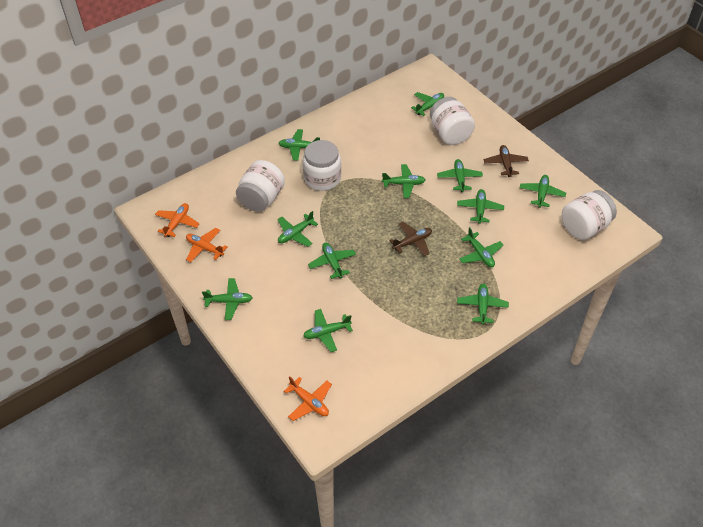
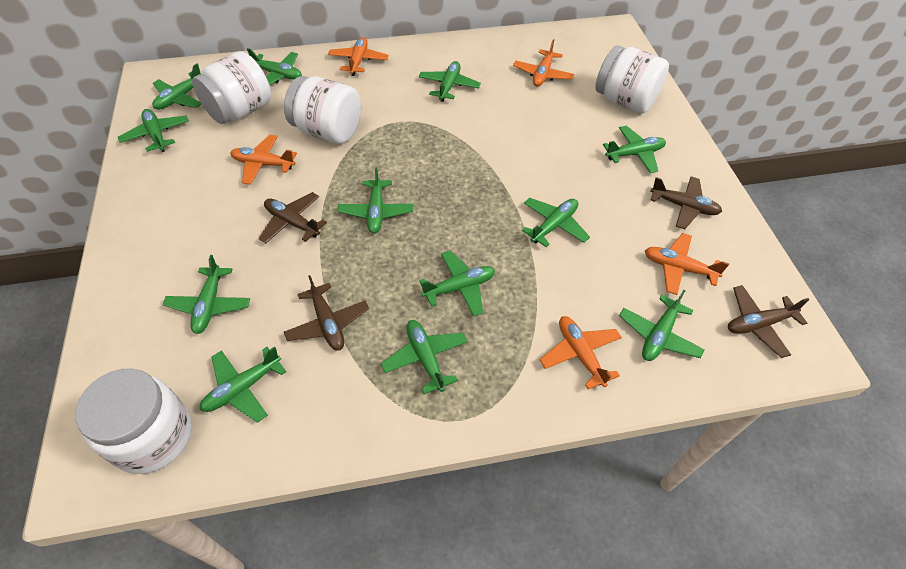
brown plane: 2 -> 4
orange plane: 3 -> 5

